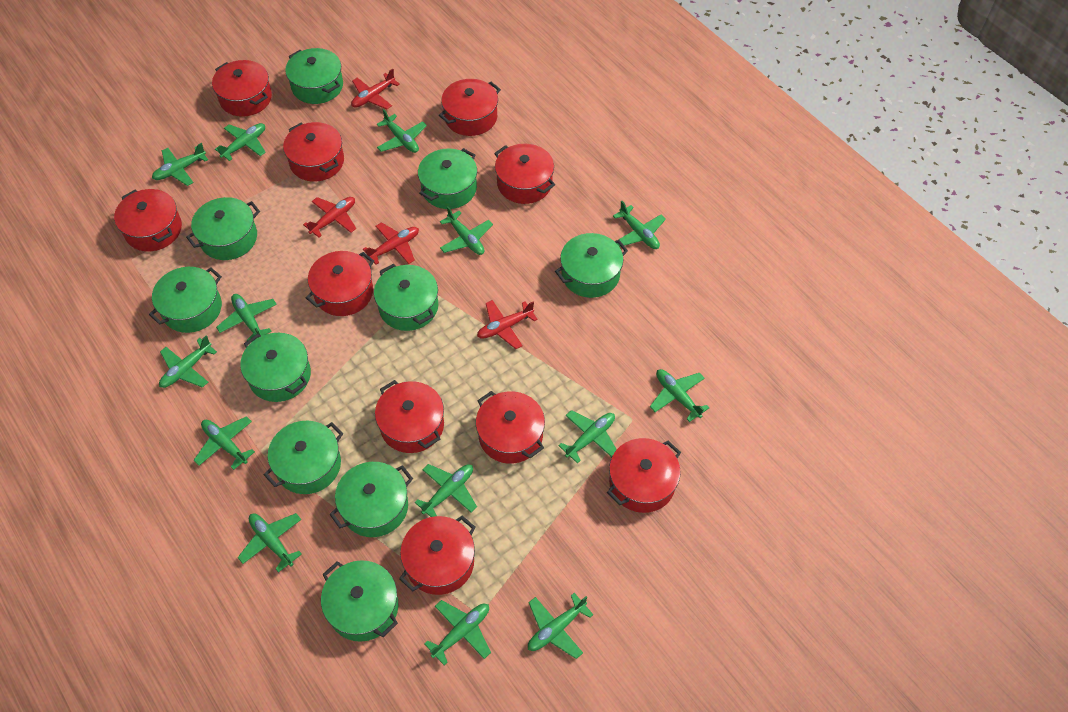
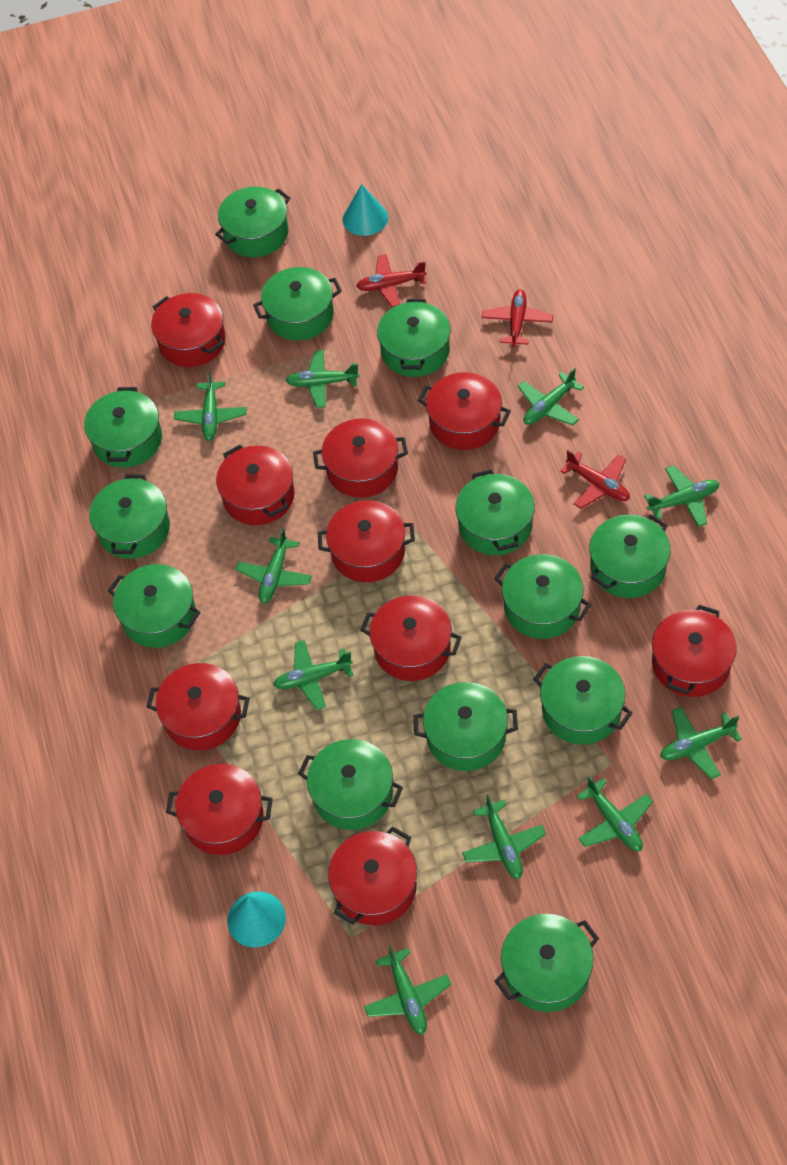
green plane: 14 -> 10
green pot: 10 -> 13
red plane: 4 -> 3
turquoise cone: 0 -> 2

